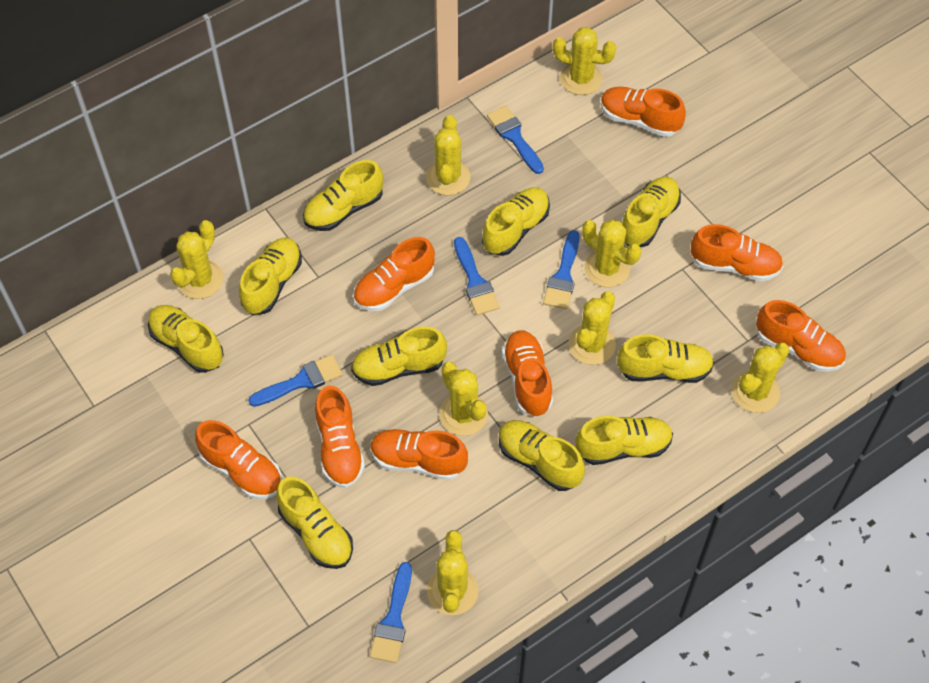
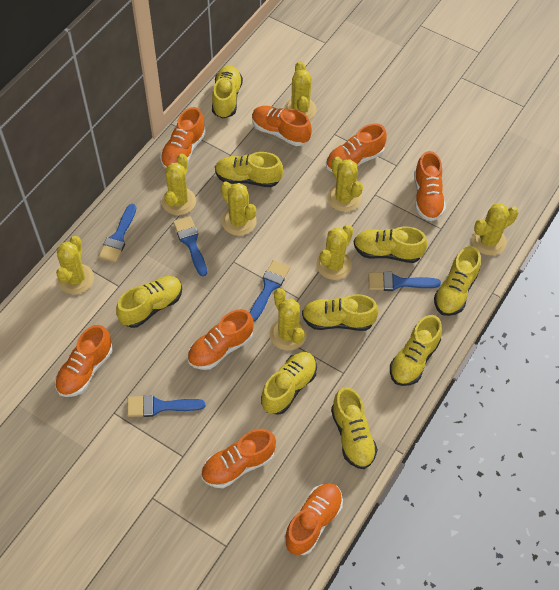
yellow shoe: 10 -> 9

